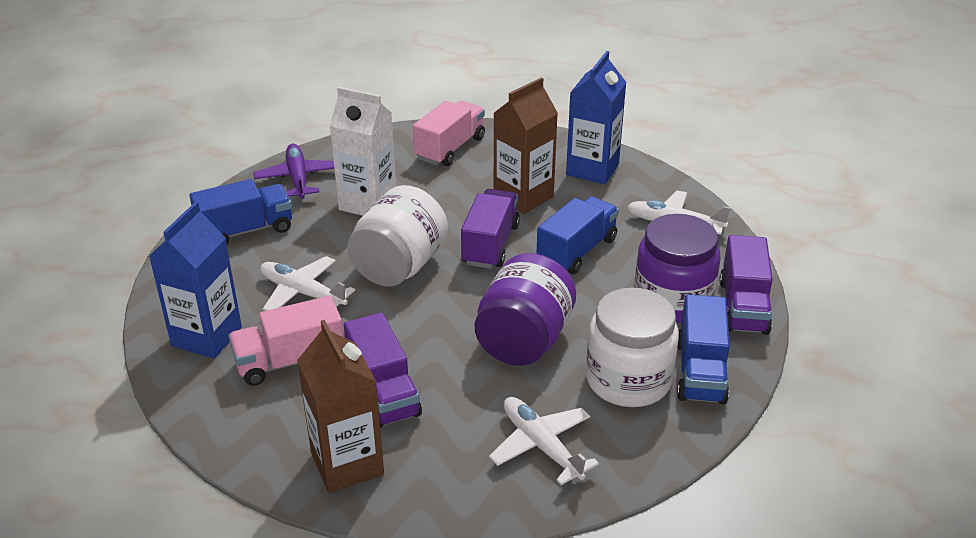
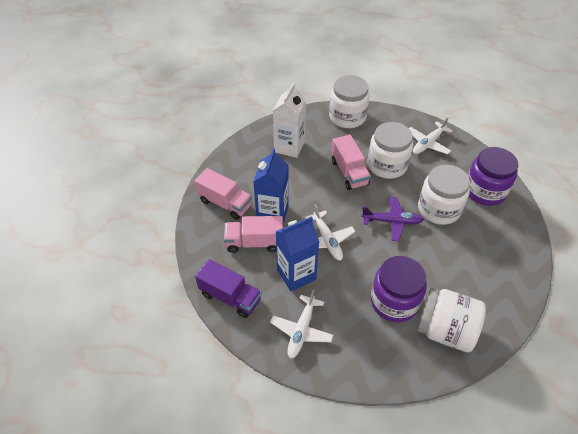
blue truck: 3 -> 0
brown carton: 2 -> 0
pink truck: 2 -> 3
purple truck: 3 -> 1
white jar: 2 -> 4

